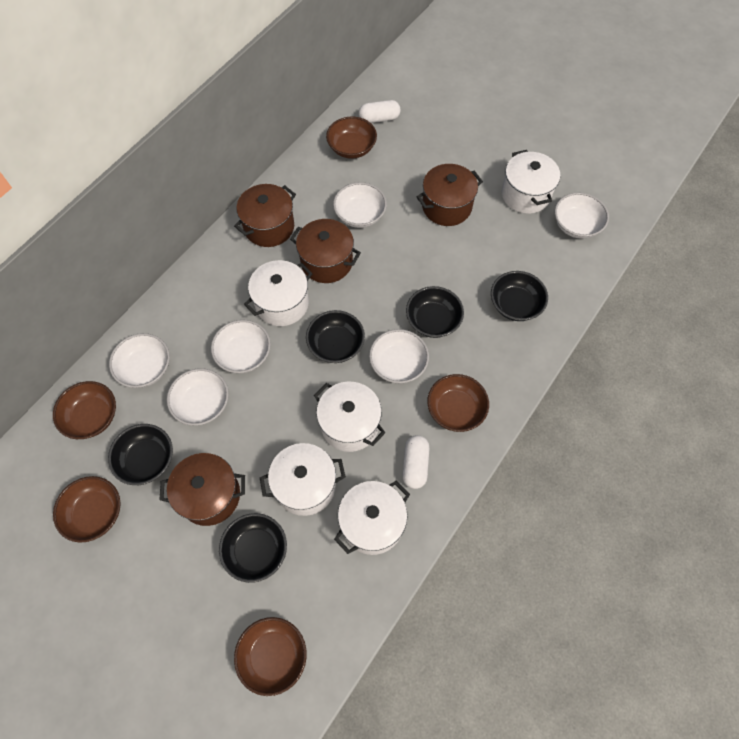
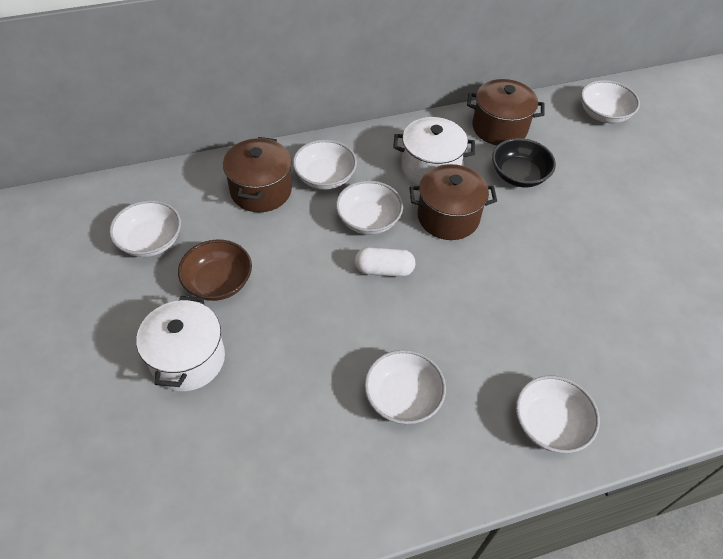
black bowl: 5 -> 1
brown bowl: 5 -> 1
brown pot: 4 -> 3
white capsule: 2 -> 1
white pot: 5 -> 2

